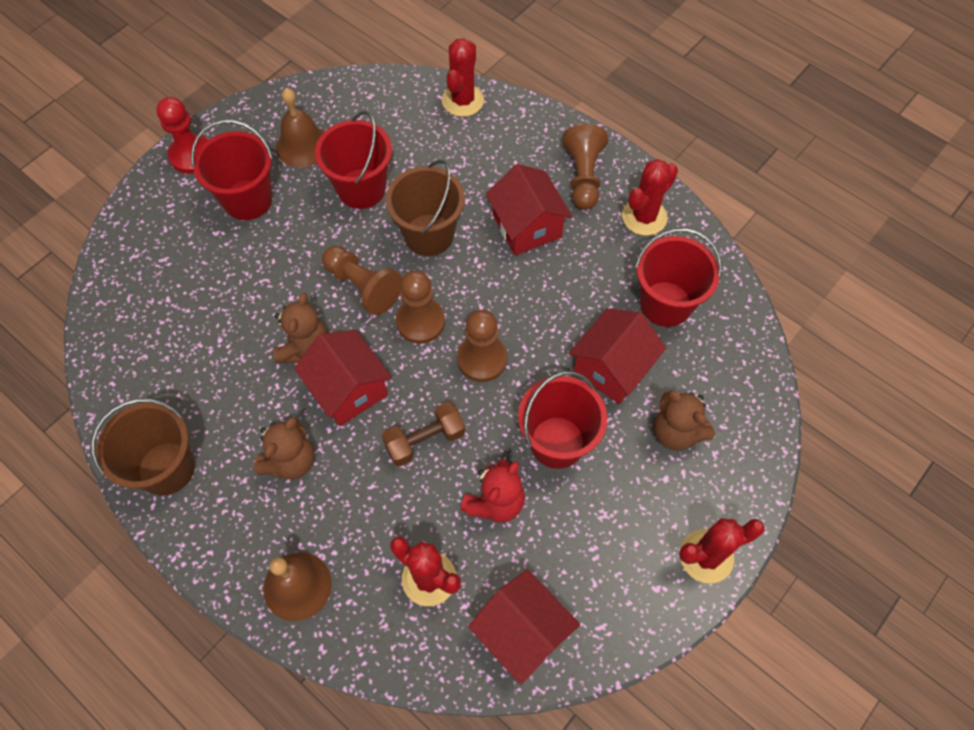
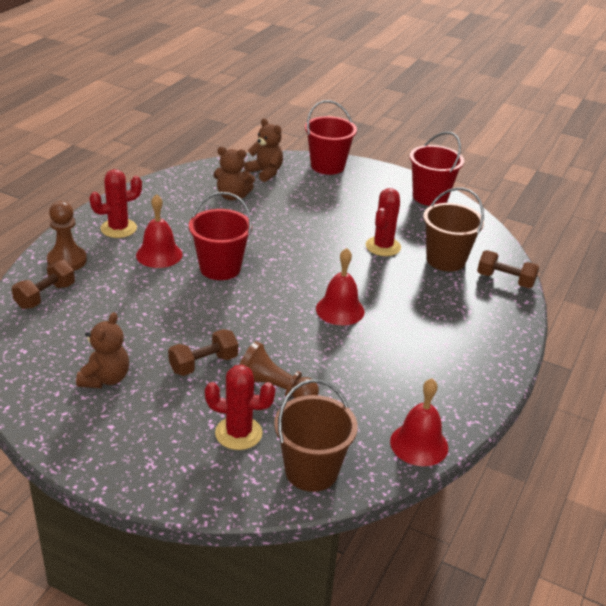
brown bell: 2 -> 0
brown dumbbell: 1 -> 3
brown pawn: 4 -> 2
red bell: 0 -> 3
red bucket: 4 -> 3
red cactus: 4 -> 3
red house: 4 -> 0
red pawn: 1 -> 0
red teddy bear: 1 -> 0

